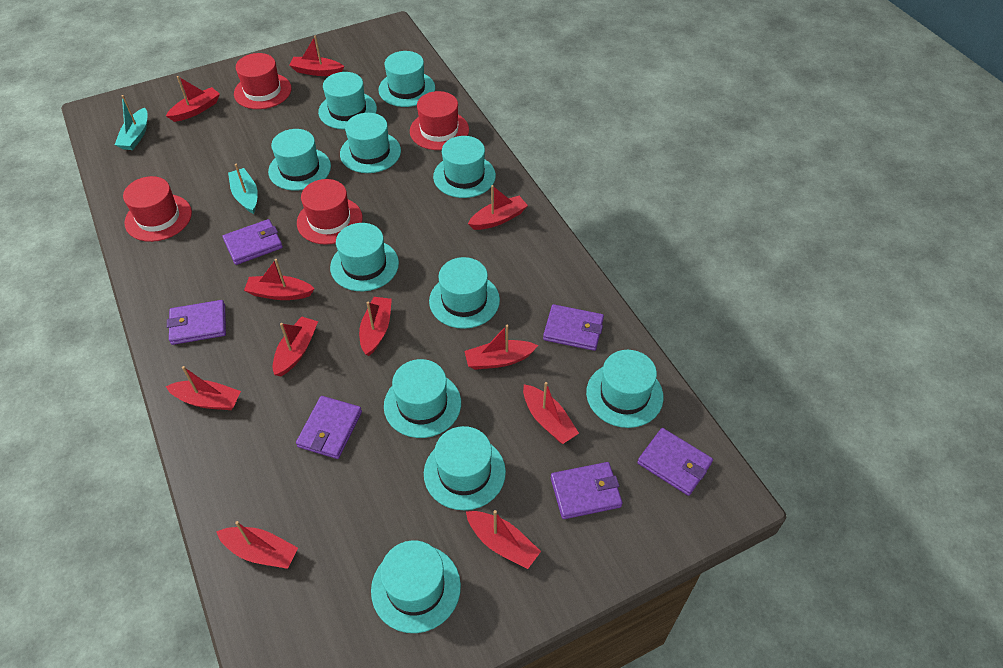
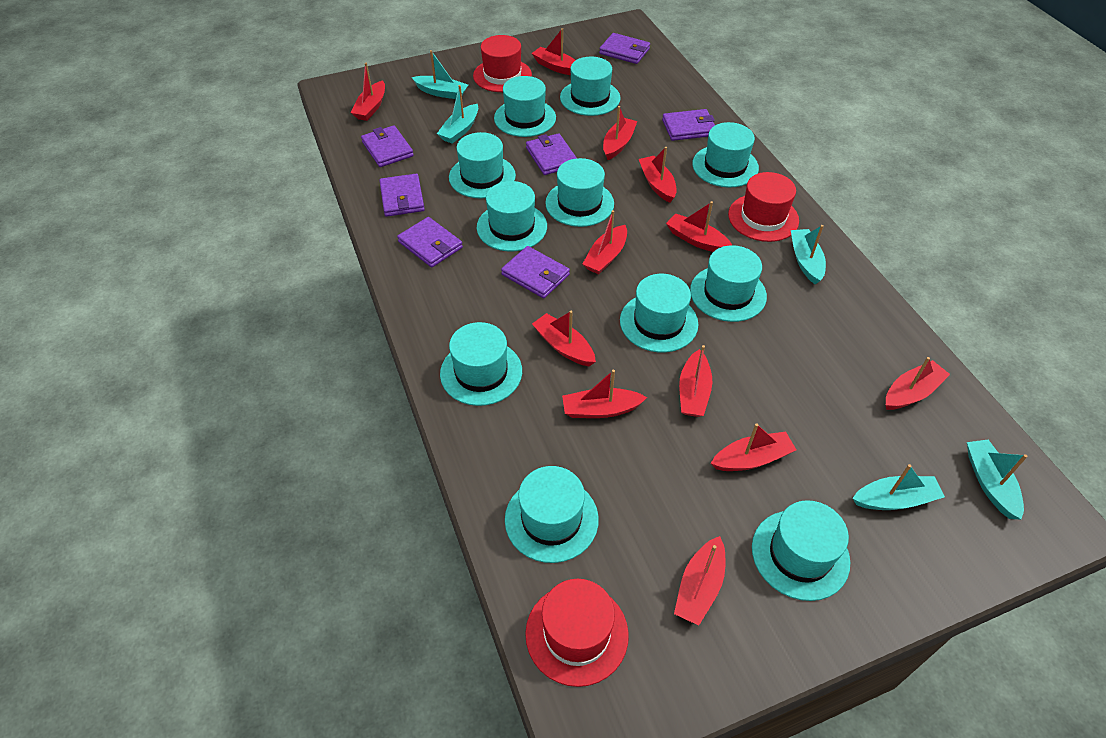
purple wallet: 6 -> 7
red boat: 11 -> 12
red hat: 4 -> 3
turquoise boat: 2 -> 5

